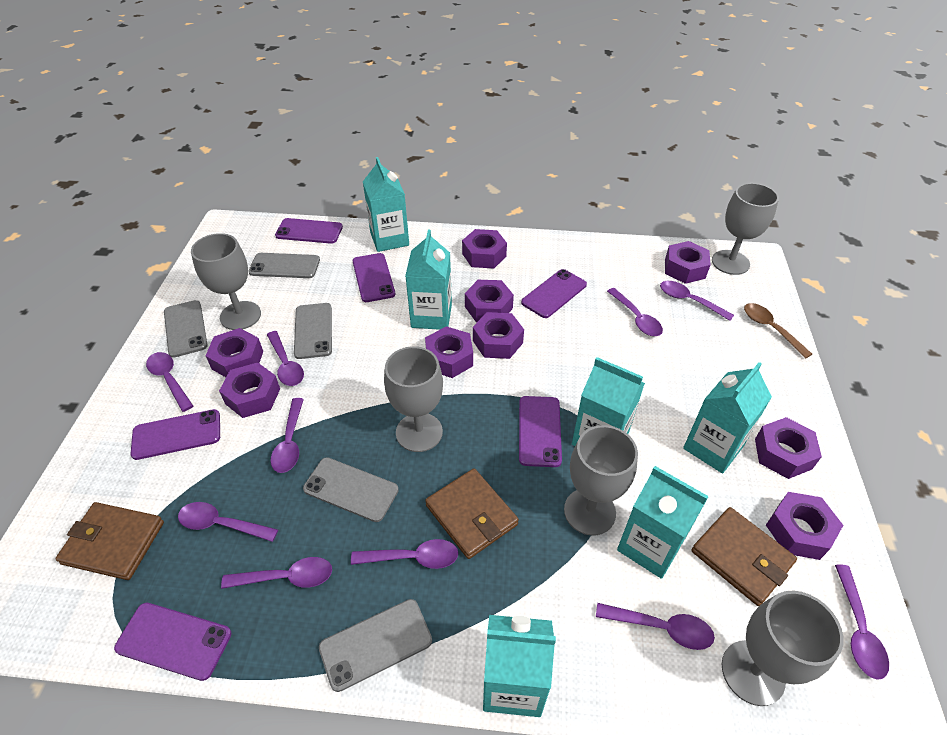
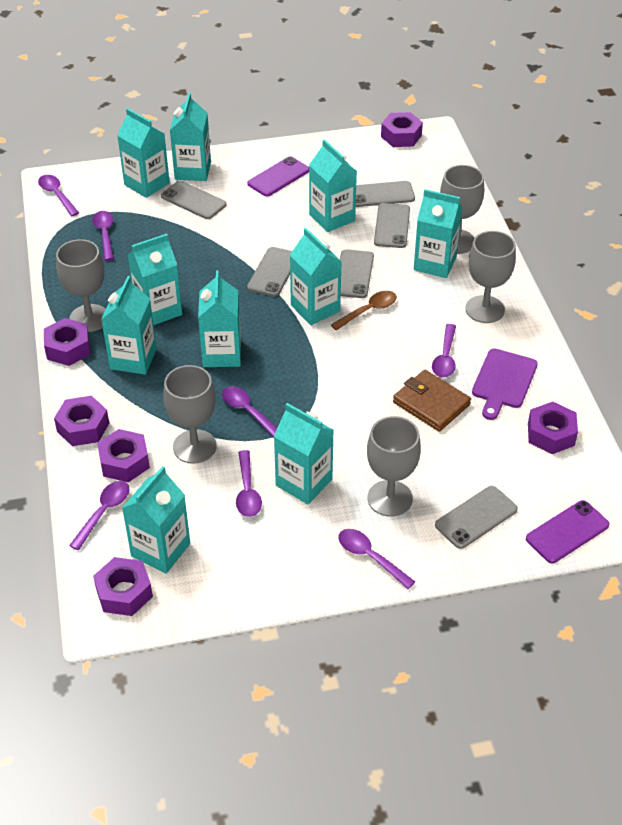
brown wallet: 3 -> 1
grey phone: 5 -> 6
purple cutting board: 0 -> 1
purple nut: 9 -> 6
purple phone: 6 -> 2
purple spoon: 10 -> 7
turquoise carton: 6 -> 10

